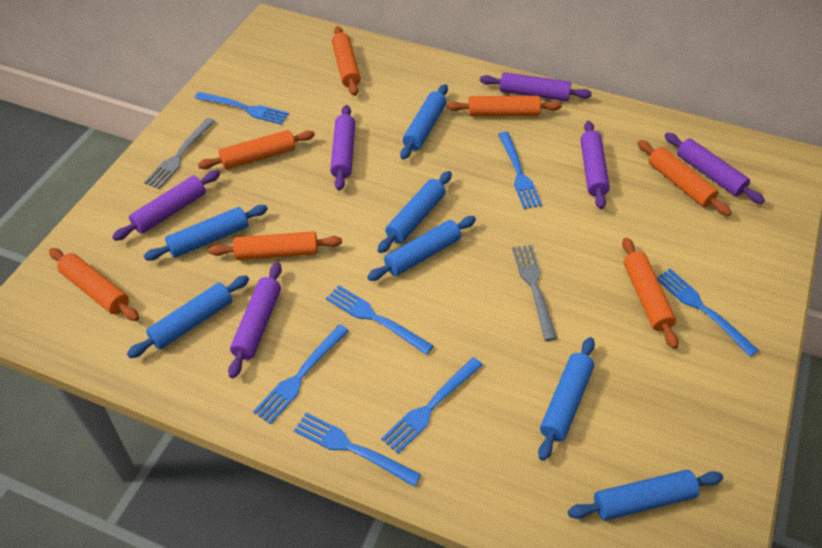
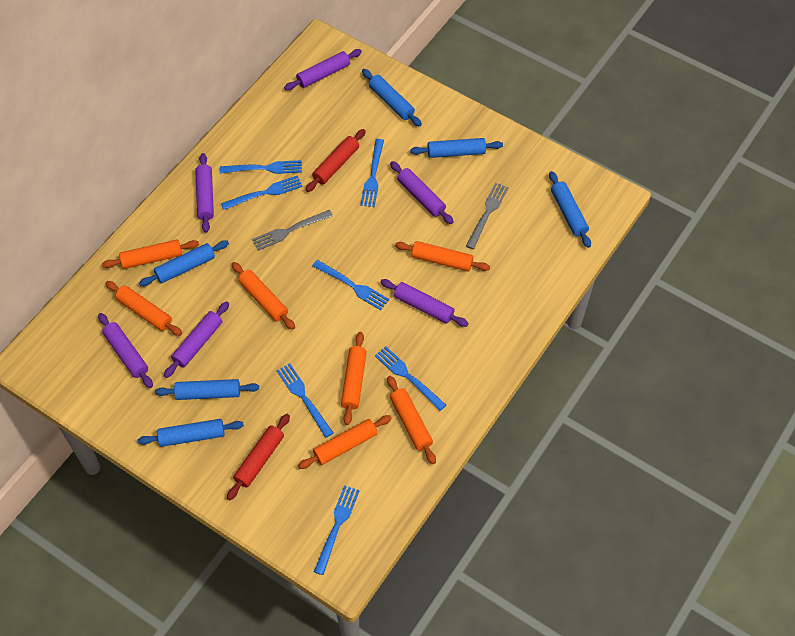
blue rolling pin: 7 -> 6
red rolling pin: 0 -> 2

